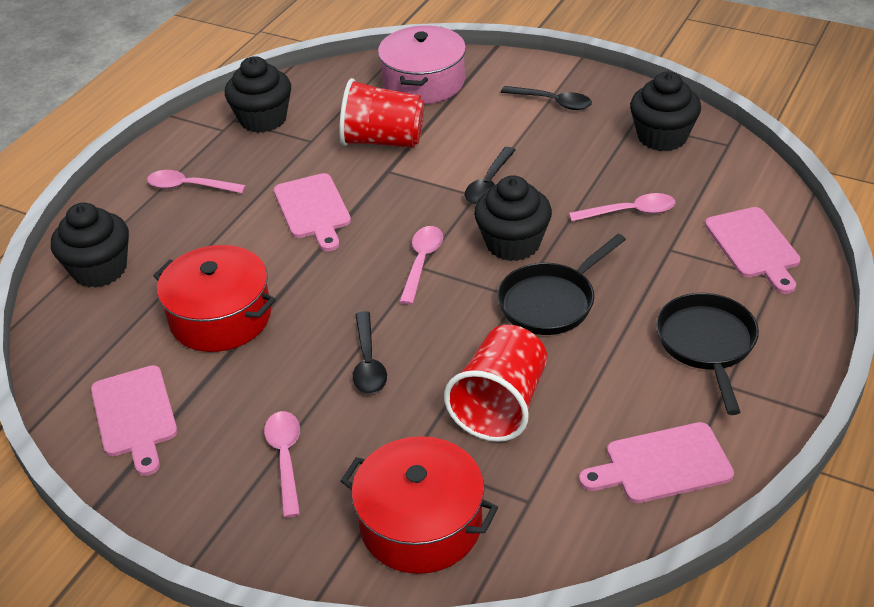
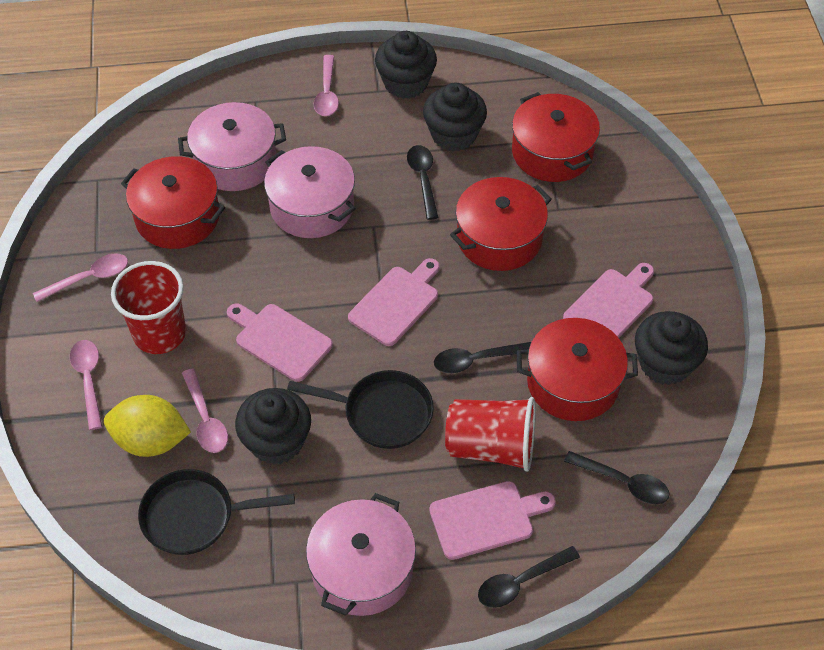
black spoon: 3 -> 4
pink pot: 1 -> 3
red pot: 2 -> 4
yellow lemon: 0 -> 1

